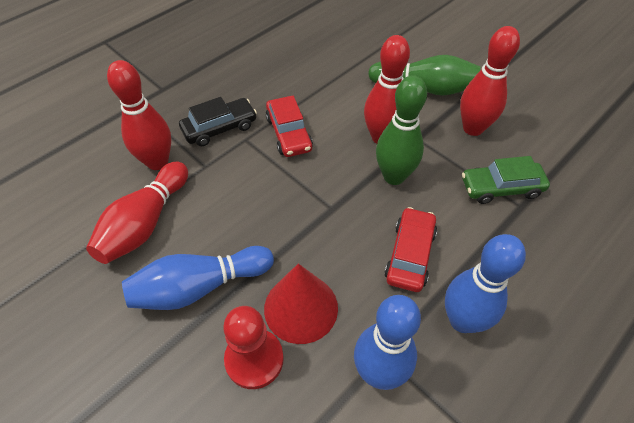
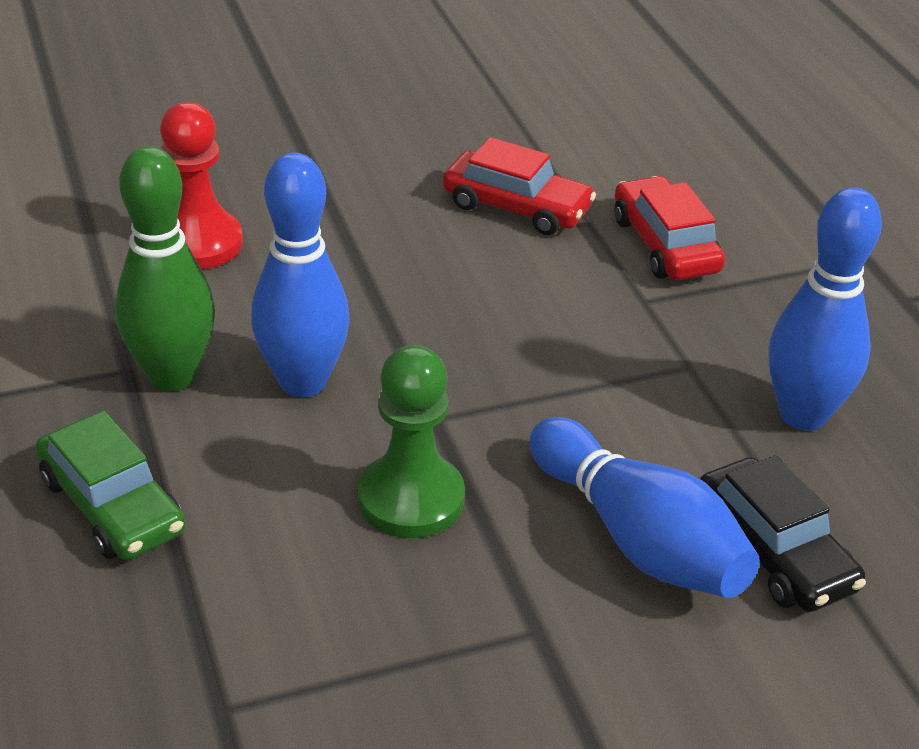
green bowling pin: 2 -> 1
green pawn: 0 -> 1
red bowling pin: 4 -> 0
red cone: 1 -> 0

